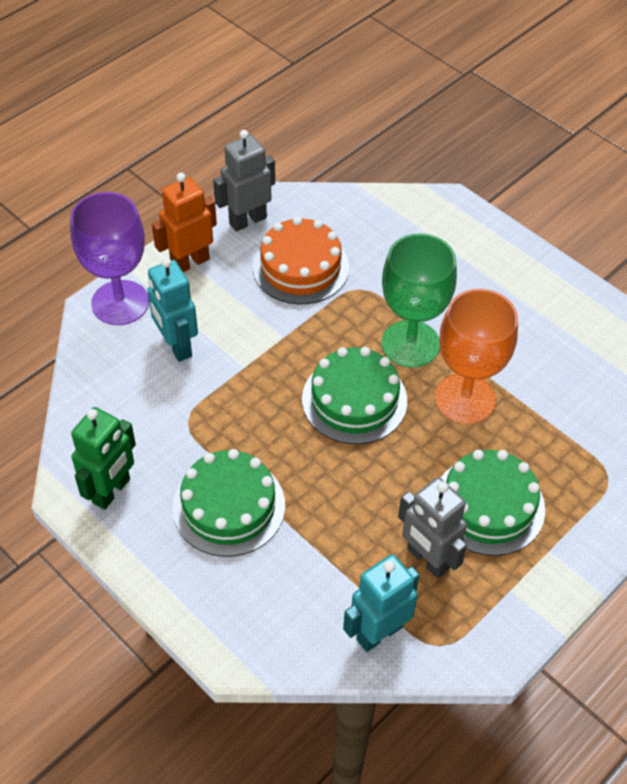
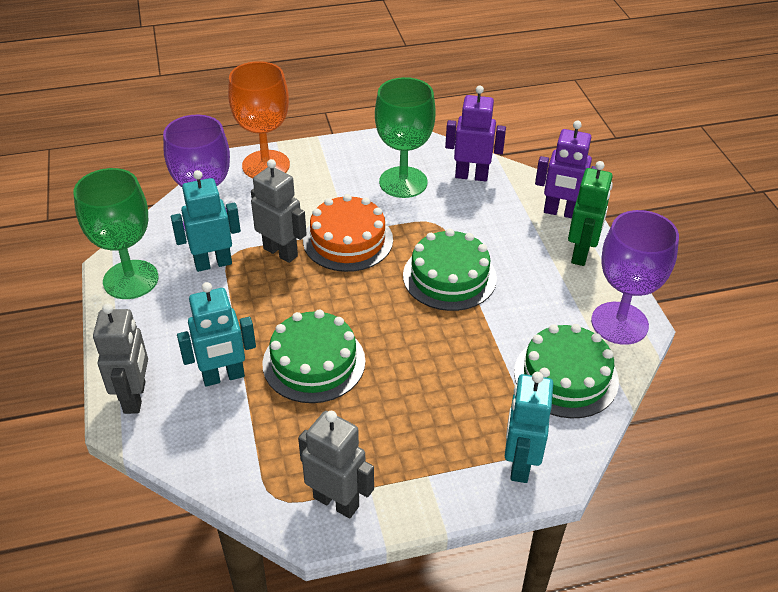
green goblet: 1 -> 2
grey robot: 2 -> 3
orange robot: 1 -> 0
purple goblet: 1 -> 2
purple robot: 0 -> 2
turquoise robot: 2 -> 3

